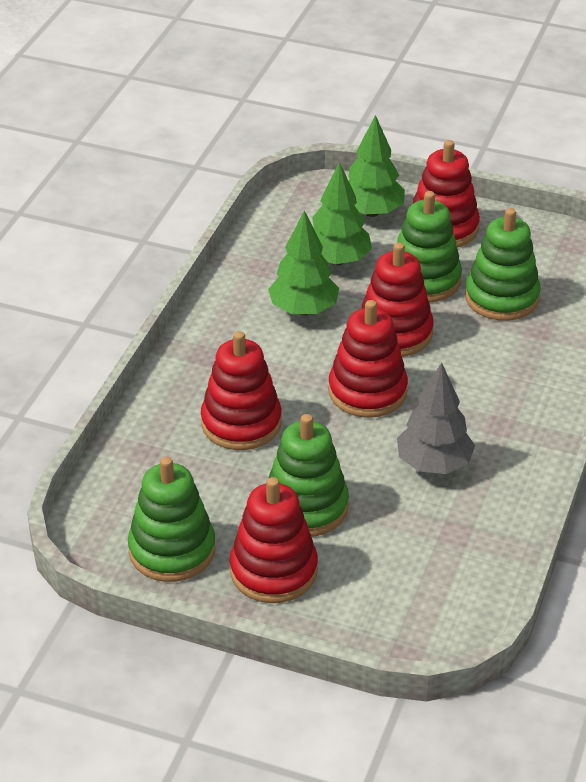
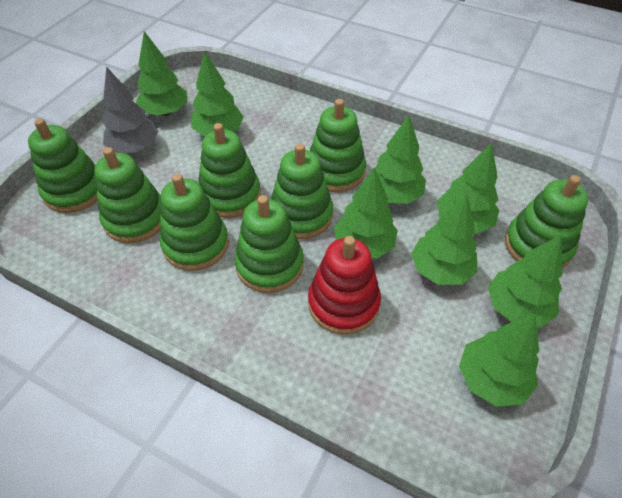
green stacking toy: 4 -> 8
green tree: 3 -> 8
red stacking toy: 5 -> 1

